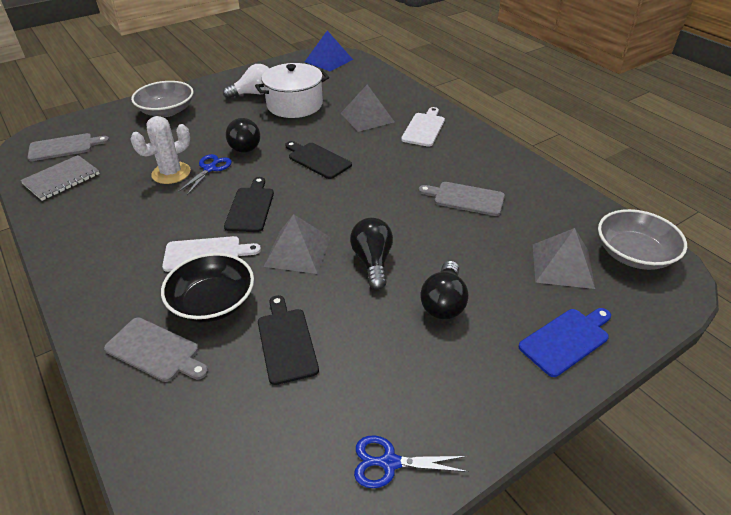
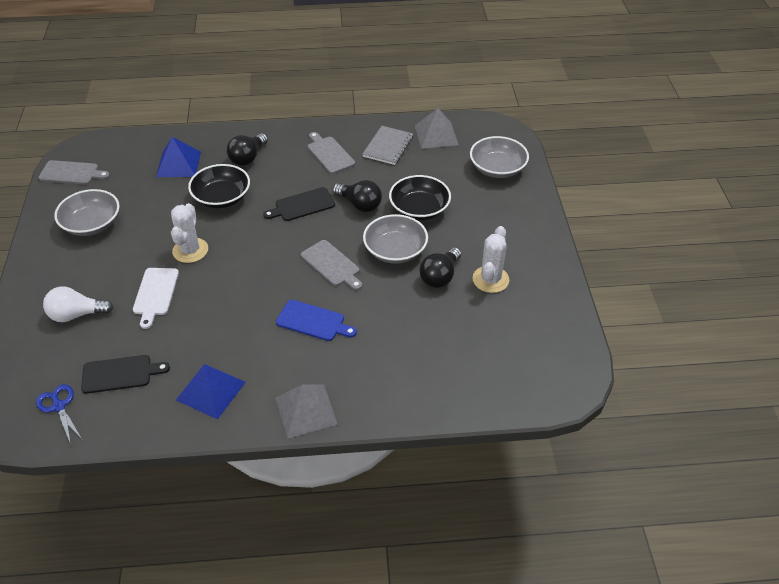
black bowl: 1 -> 2
black cutting board: 3 -> 2
blue pyramid: 1 -> 2
blue scissors: 2 -> 1
grey bowl: 2 -> 3
grey pyramid: 3 -> 2
white cactus: 1 -> 2
white cutting board: 2 -> 1
white pot: 1 -> 0

